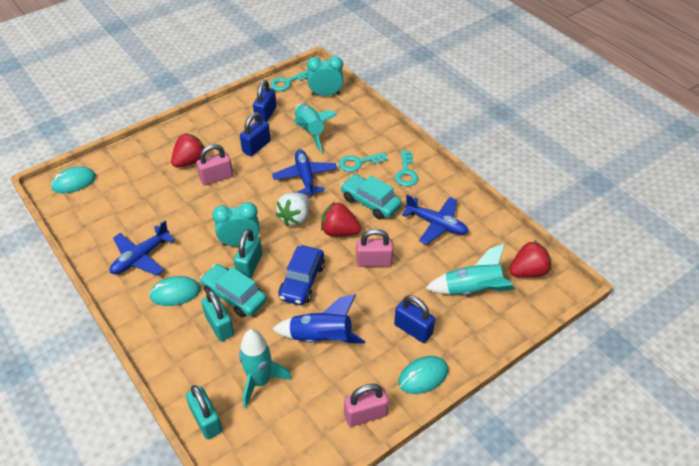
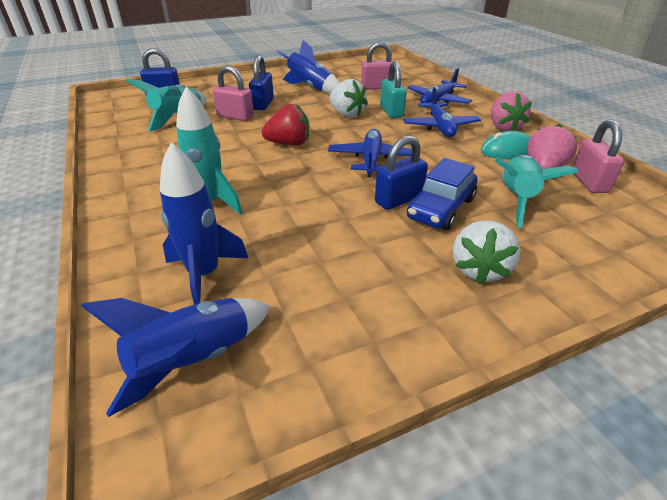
blue rocket: 1 -> 3
pink strawberry: 0 -> 2
red strawberry: 3 -> 1
turquoise car: 2 -> 0
turquoise clock: 2 -> 0
turquoise key: 3 -> 0
turquoise mouse: 3 -> 1
turquoise padlock: 3 -> 1
white strawberry: 1 -> 2

